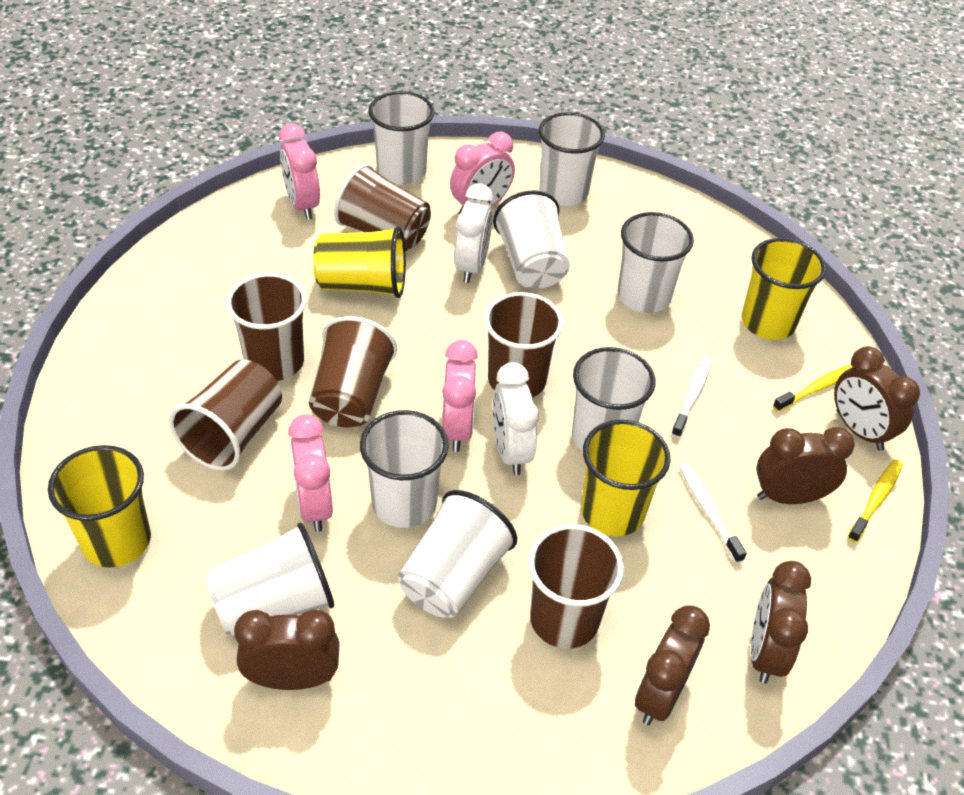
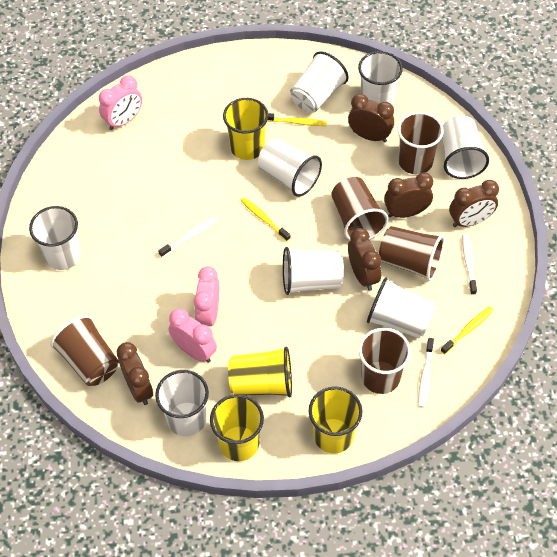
brown cup: 6 -> 5
pink clock: 4 -> 3
white clock: 2 -> 0
white toothbrush: 2 -> 3
yellow toothbrush: 2 -> 3

